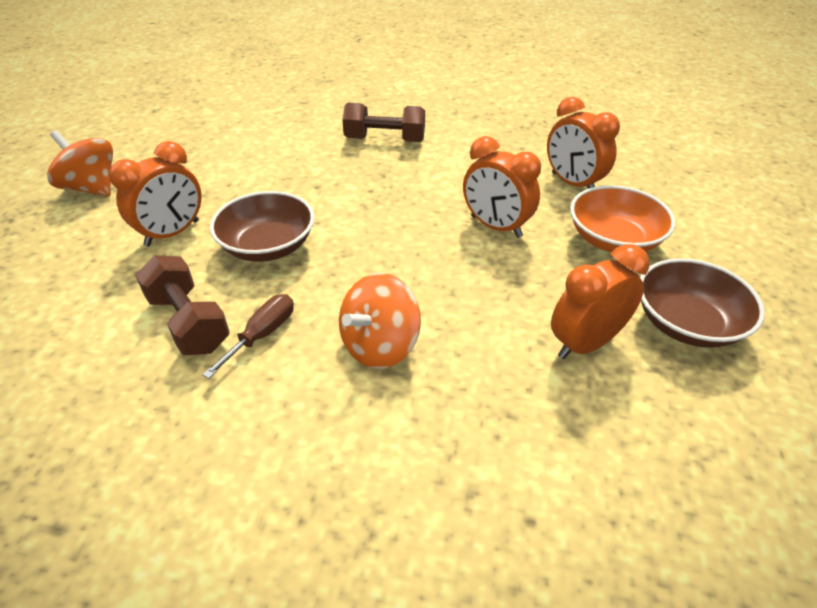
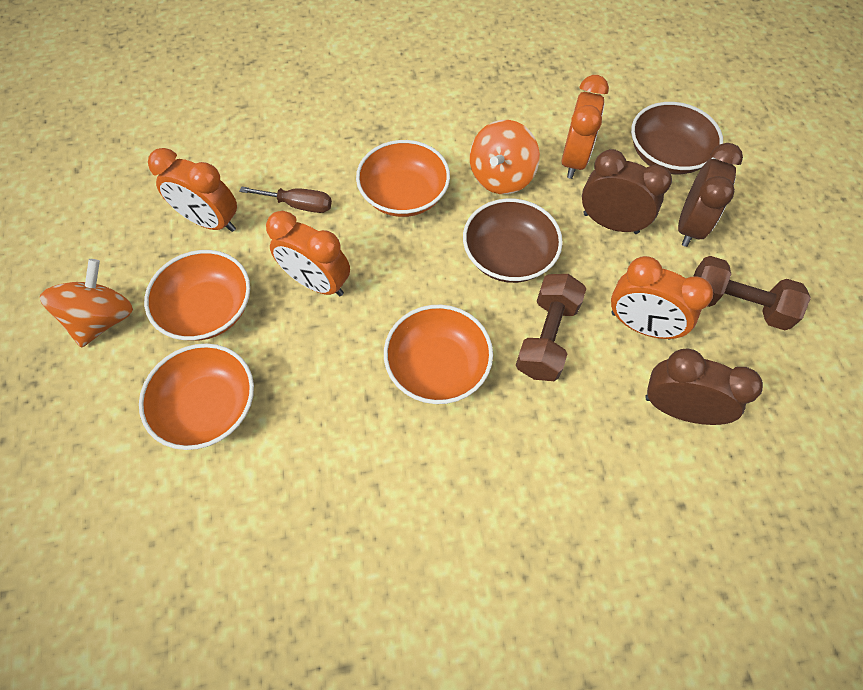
brown clock: 0 -> 3
orange bowl: 1 -> 4

